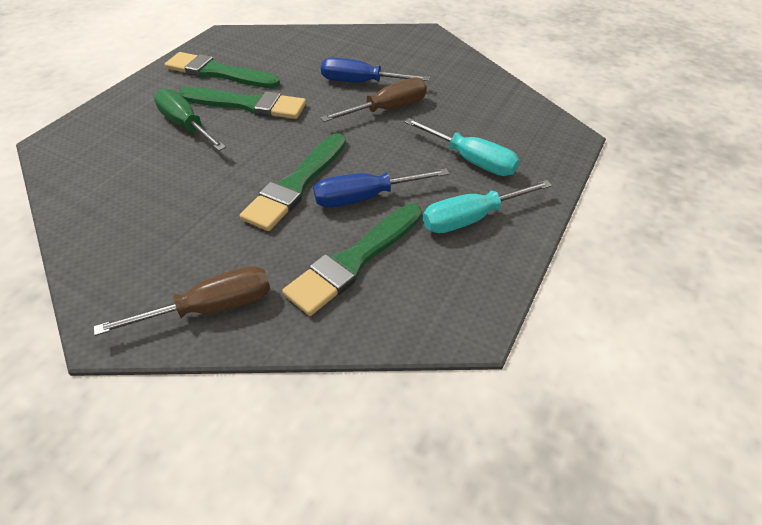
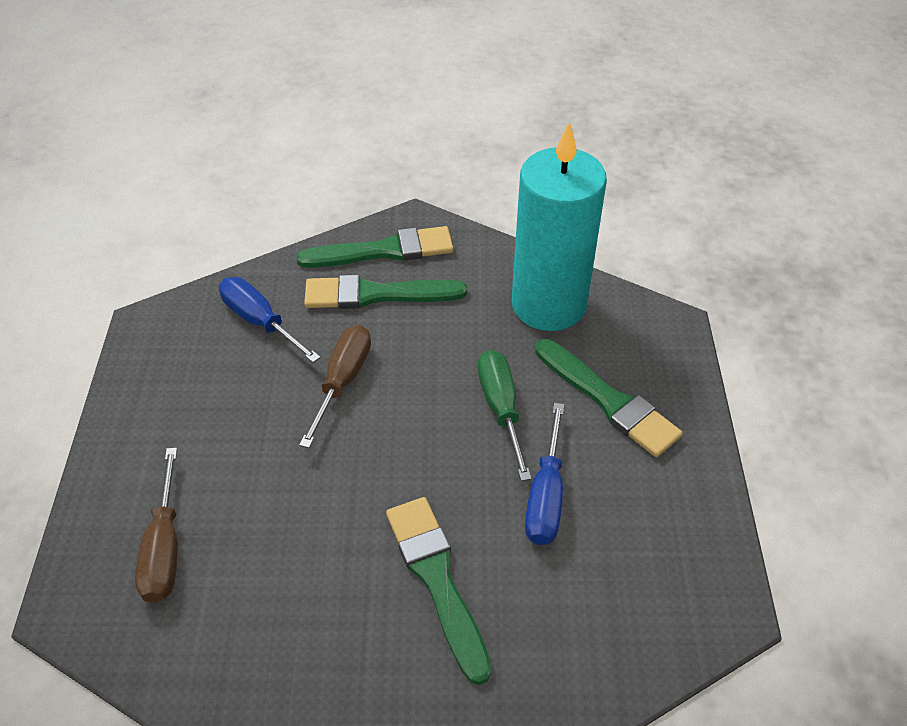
turquoise candle: 0 -> 1
turquoise screwdriver: 2 -> 0

